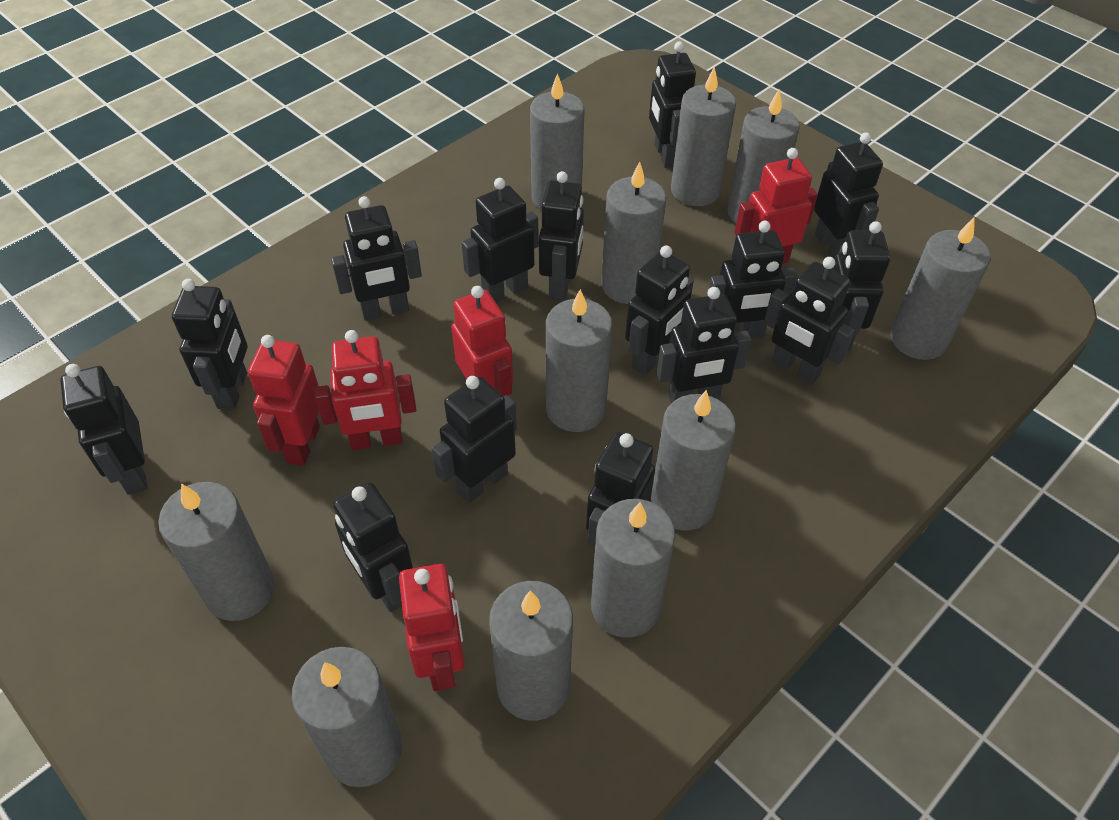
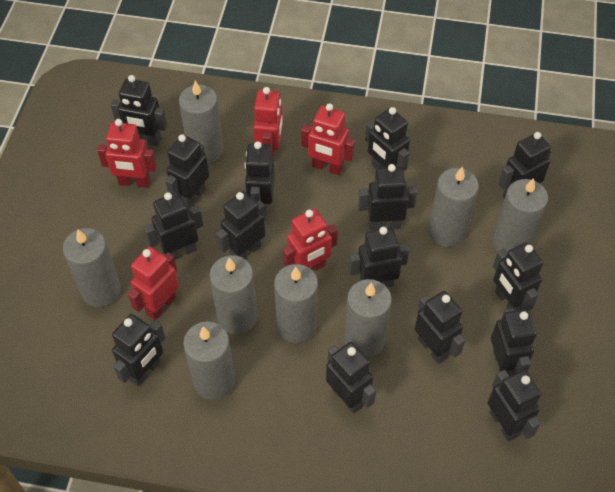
grey candle: 11 -> 8

